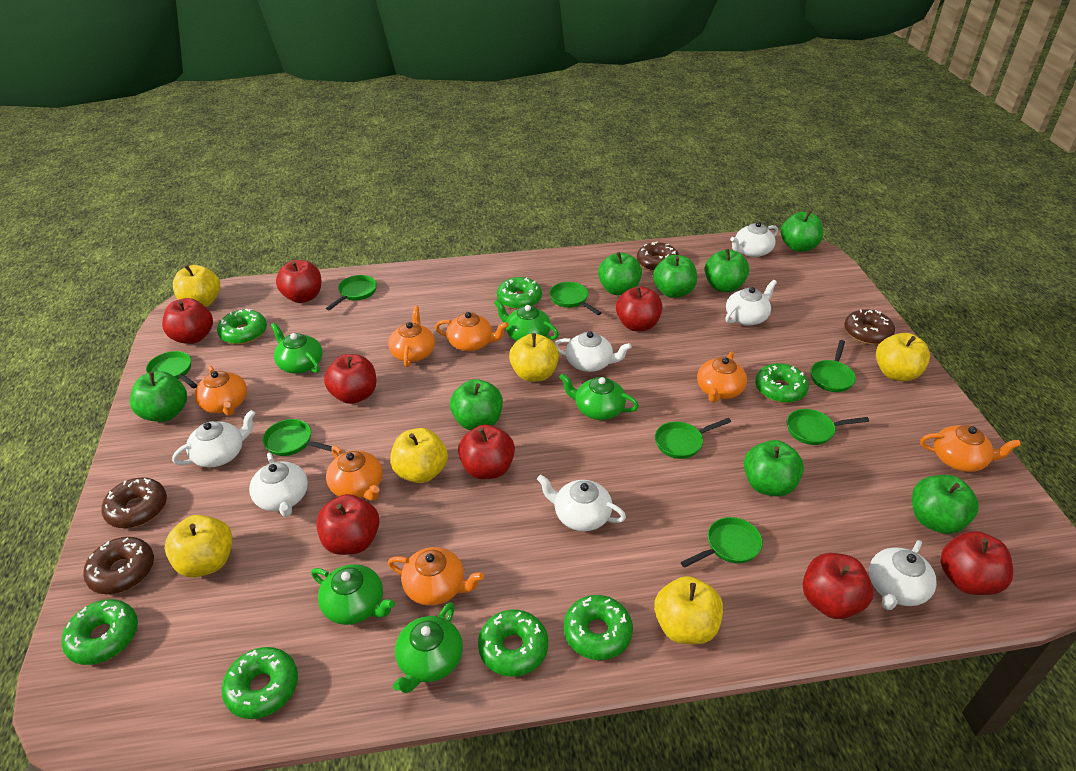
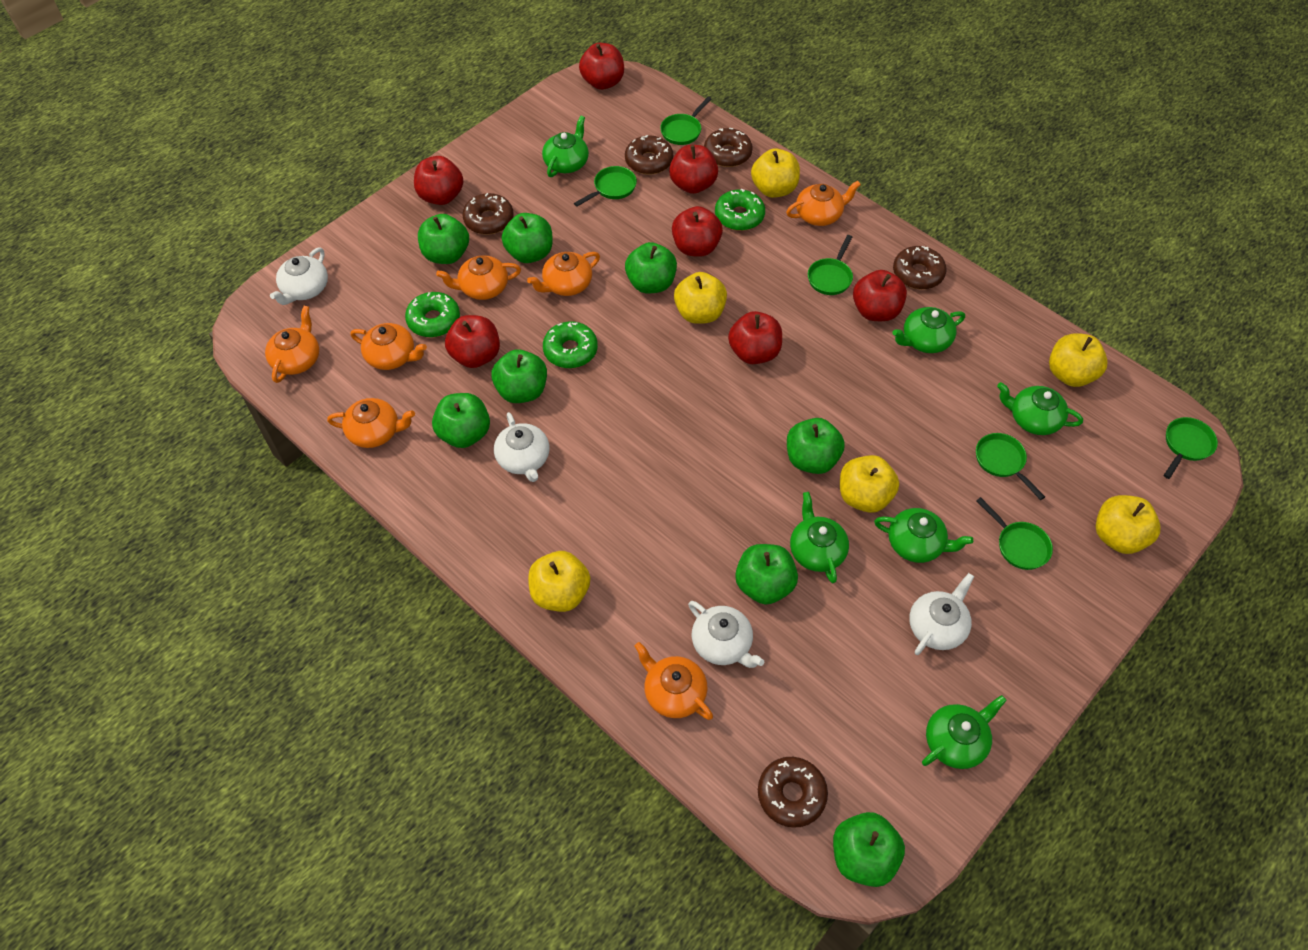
brown donut: 4 -> 5
green donut: 7 -> 3
green pan: 8 -> 6
green teapot: 5 -> 6
red apple: 8 -> 7
white teapot: 7 -> 4

